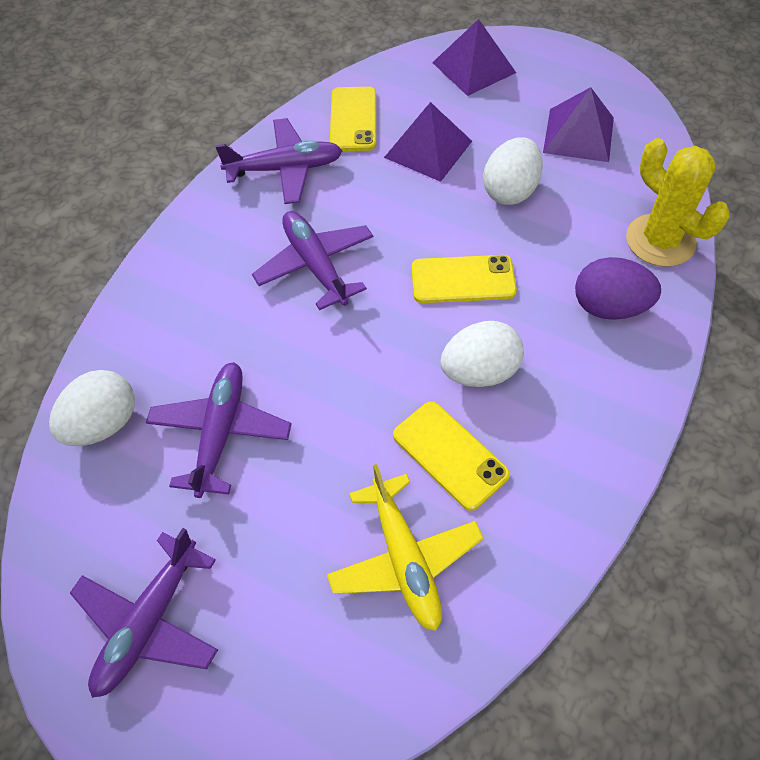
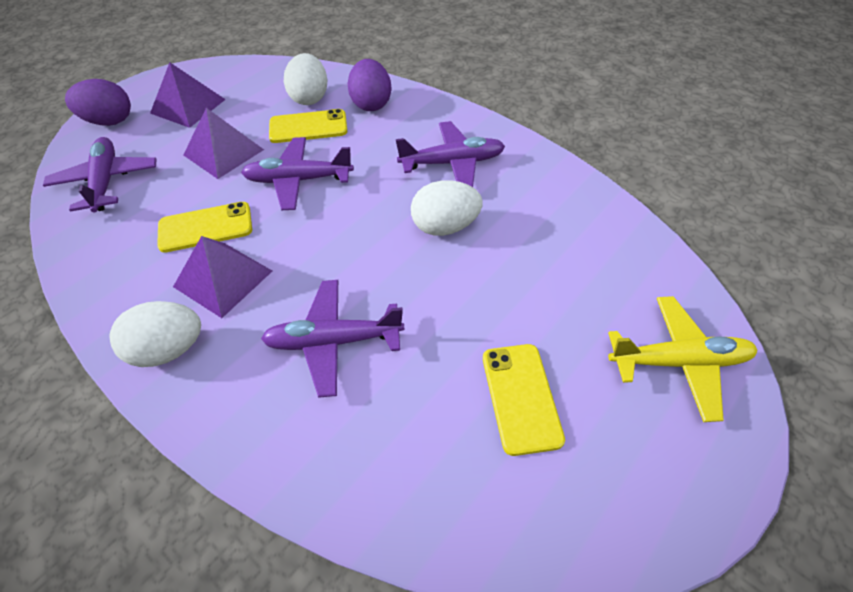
purple egg: 1 -> 2
yellow cactus: 1 -> 0

